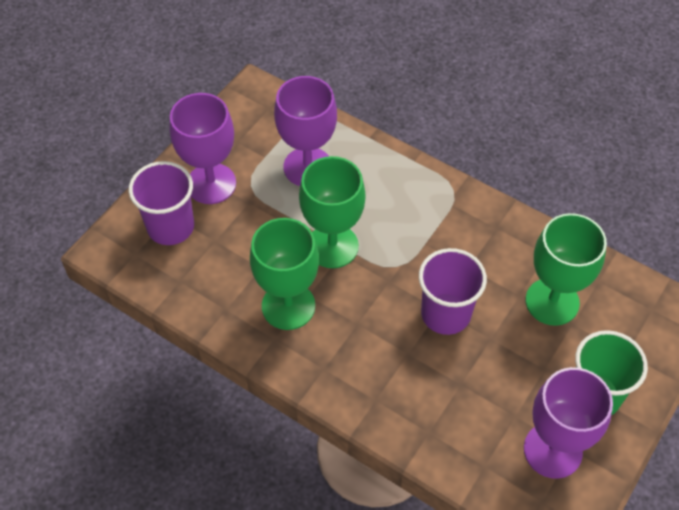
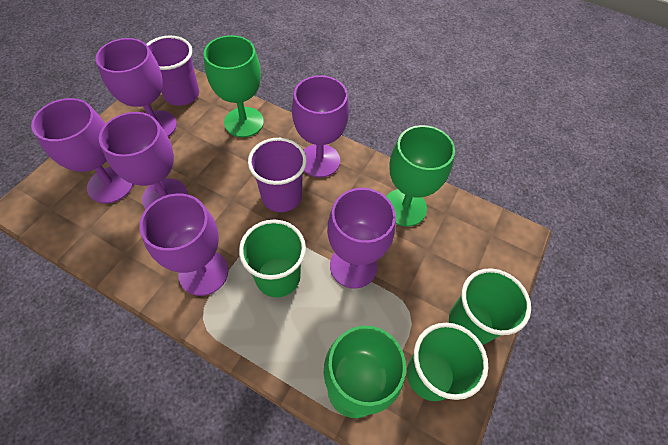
green cup: 1 -> 3
purple goblet: 3 -> 6

